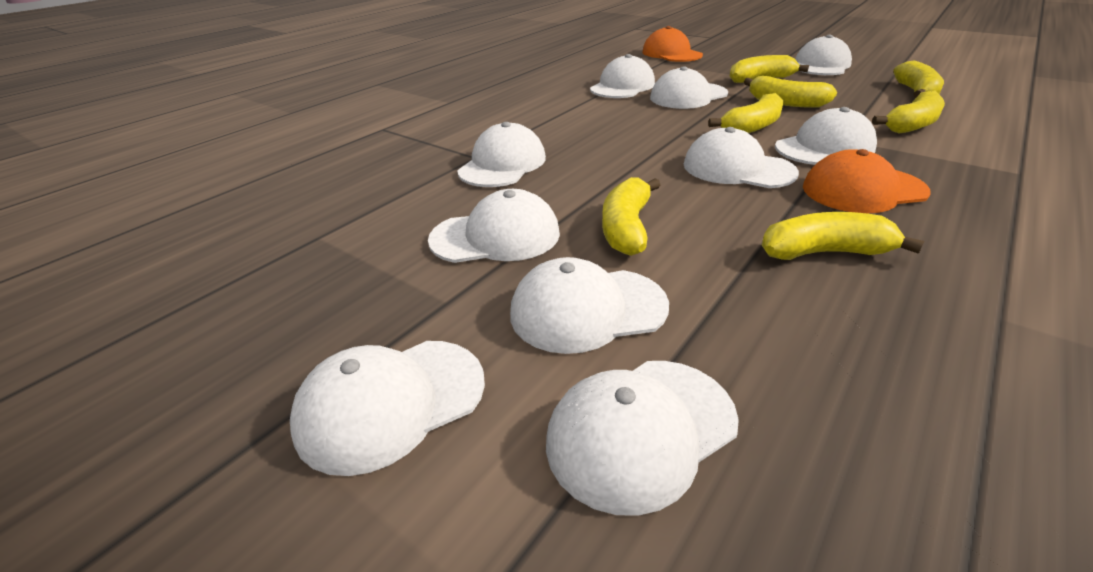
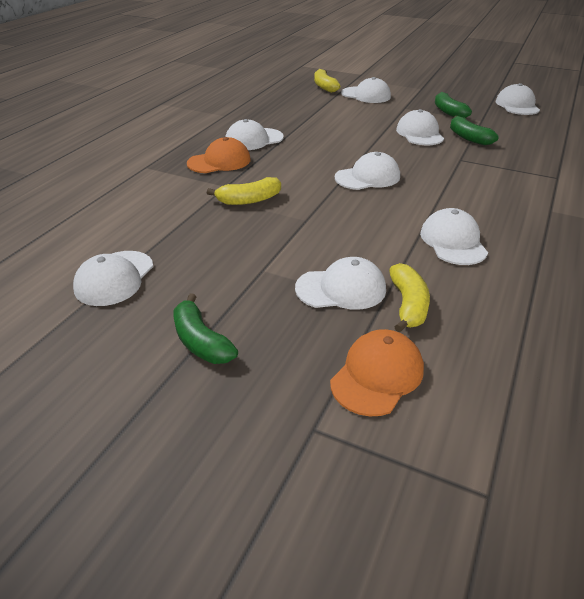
green banana: 0 -> 3
white cap: 10 -> 8
yellow banana: 7 -> 3

